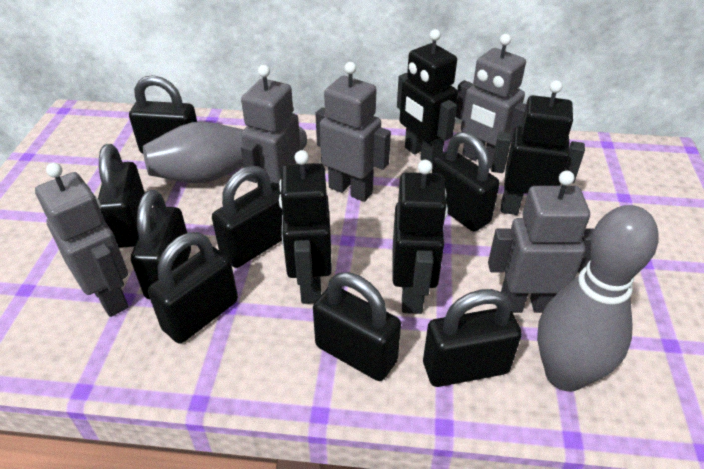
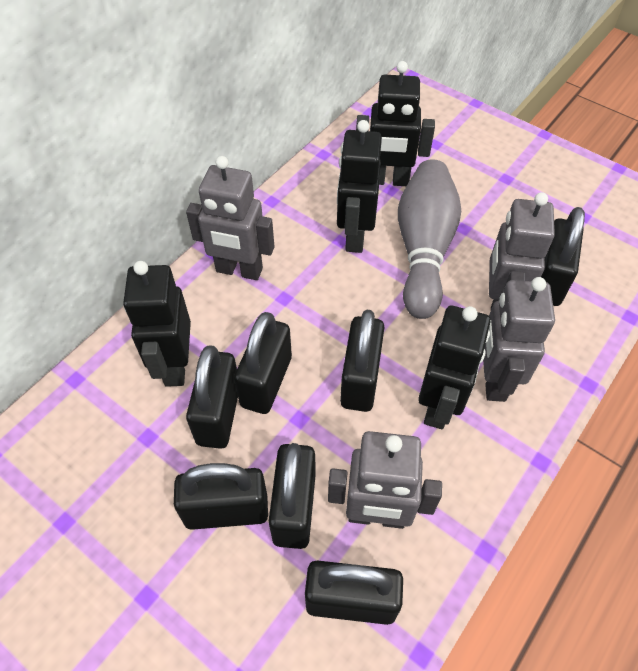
black padlock: 8 -> 7
grey bowling pin: 2 -> 1
grey robot: 5 -> 4

